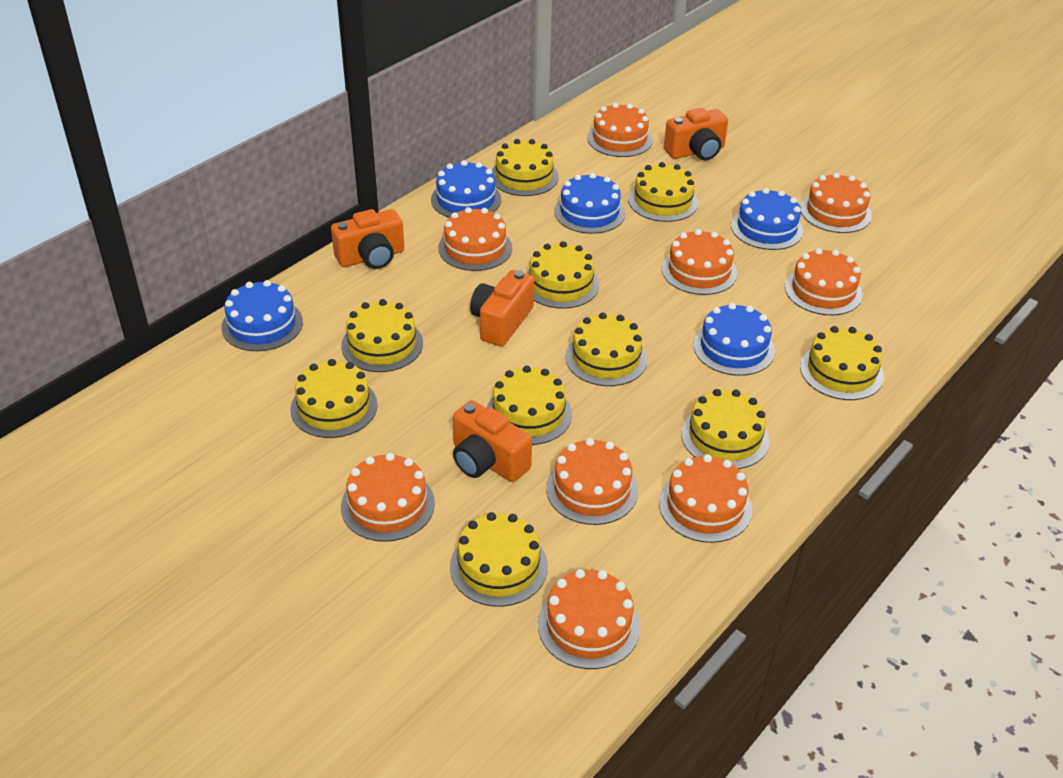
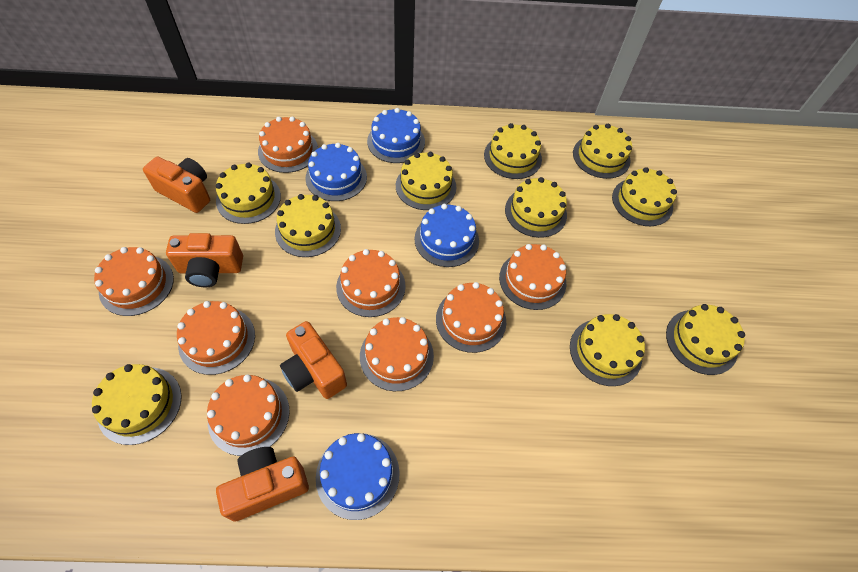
blue cake: 5 -> 4
orange cake: 9 -> 8

